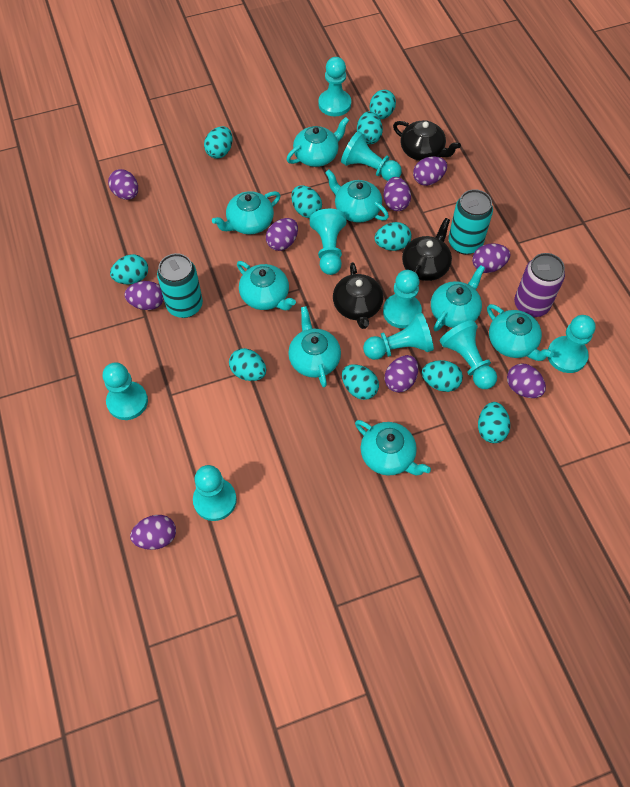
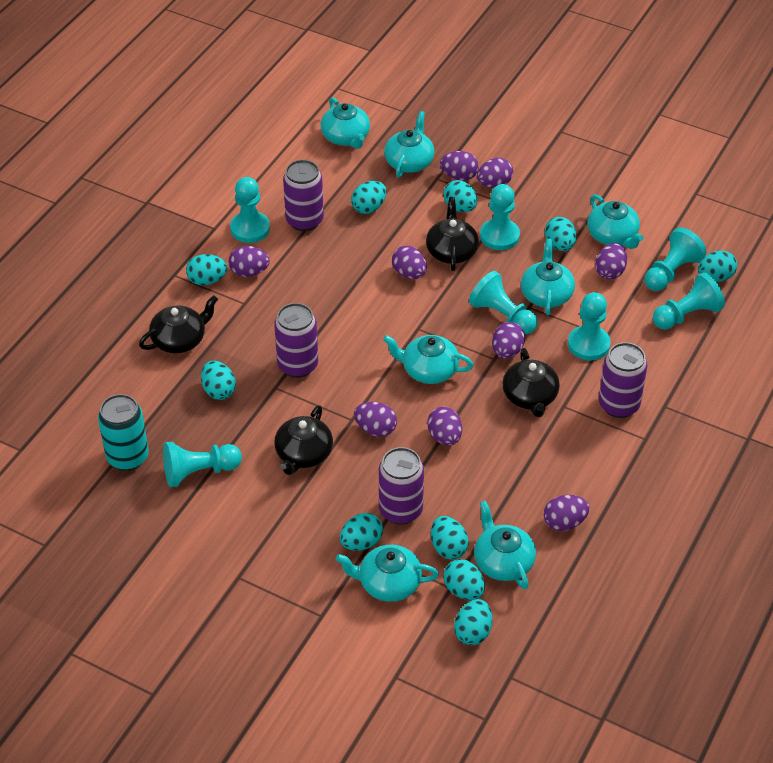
black teapot: 3 -> 4
purple can: 1 -> 4
turquoise can: 2 -> 1
turquoise pawn: 9 -> 7
turquoise teapot: 8 -> 7

